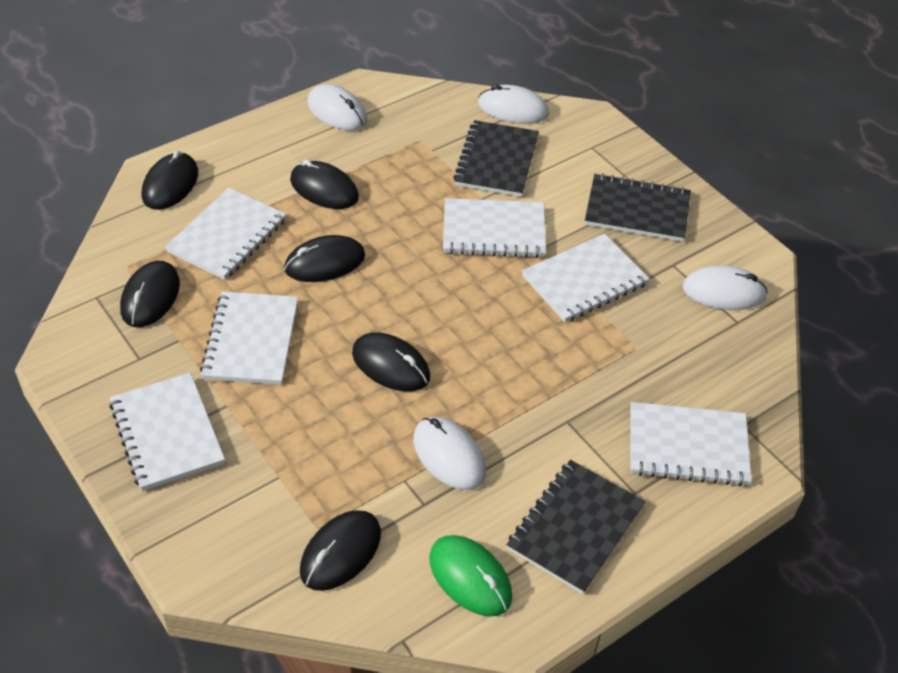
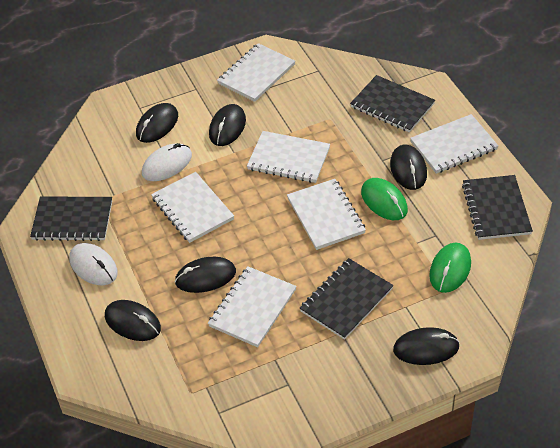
black notebook: 3 -> 4
green mouse: 1 -> 2
white mouse: 4 -> 2

